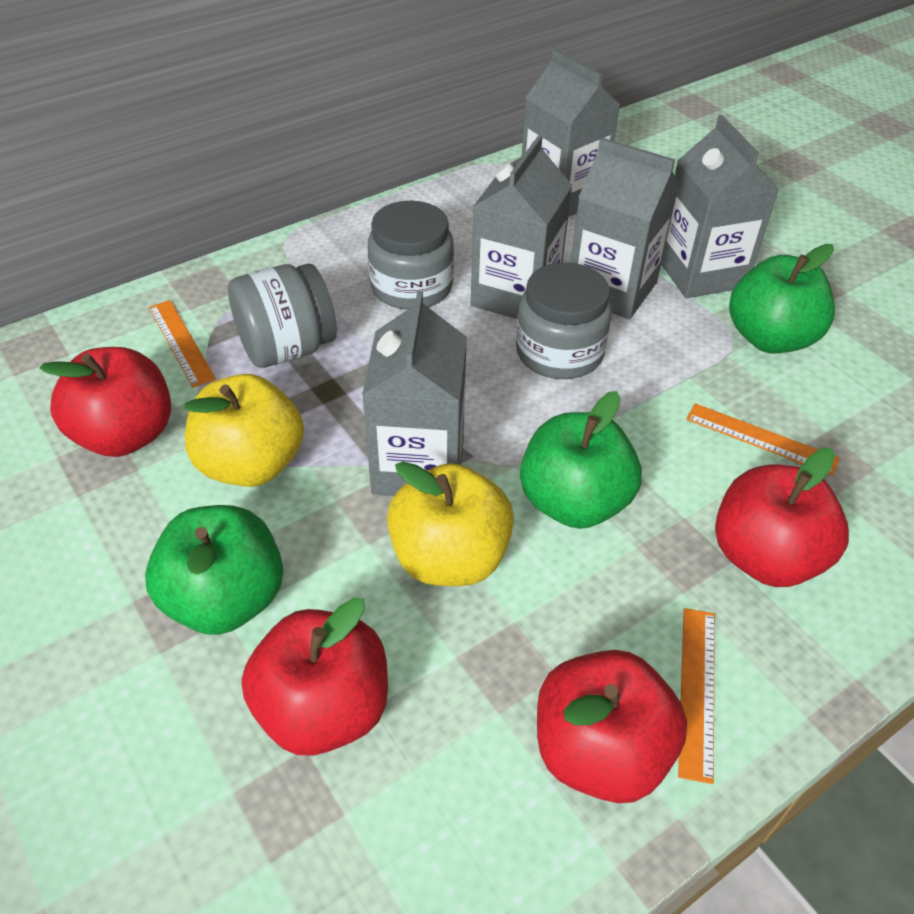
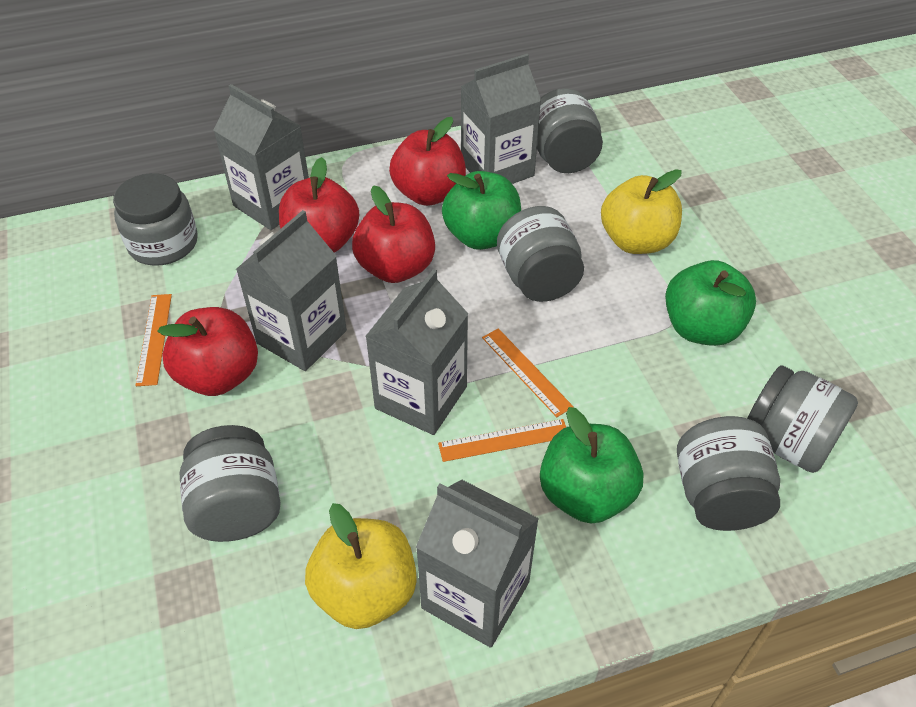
grey jar: 3 -> 6

